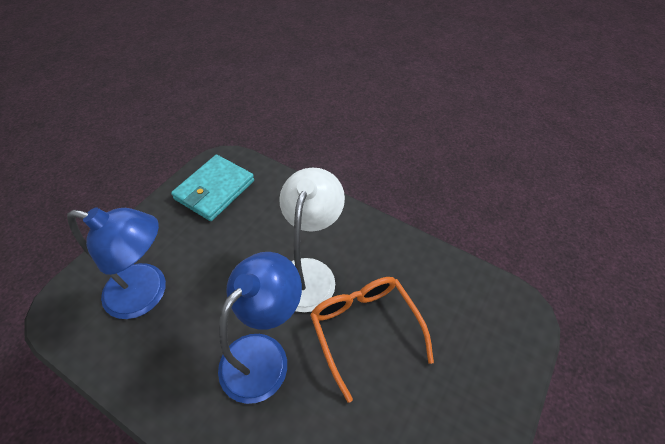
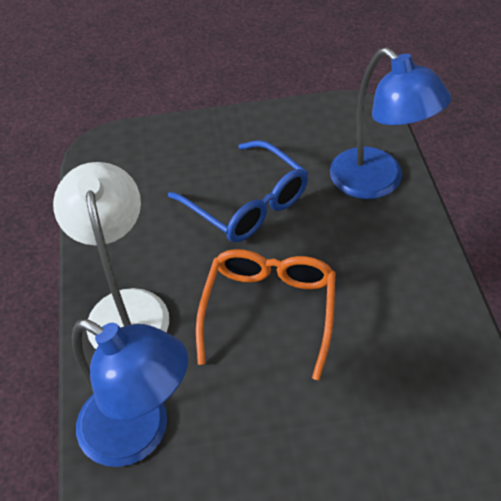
blue glasses: 0 -> 1
turquoise wallet: 1 -> 0

